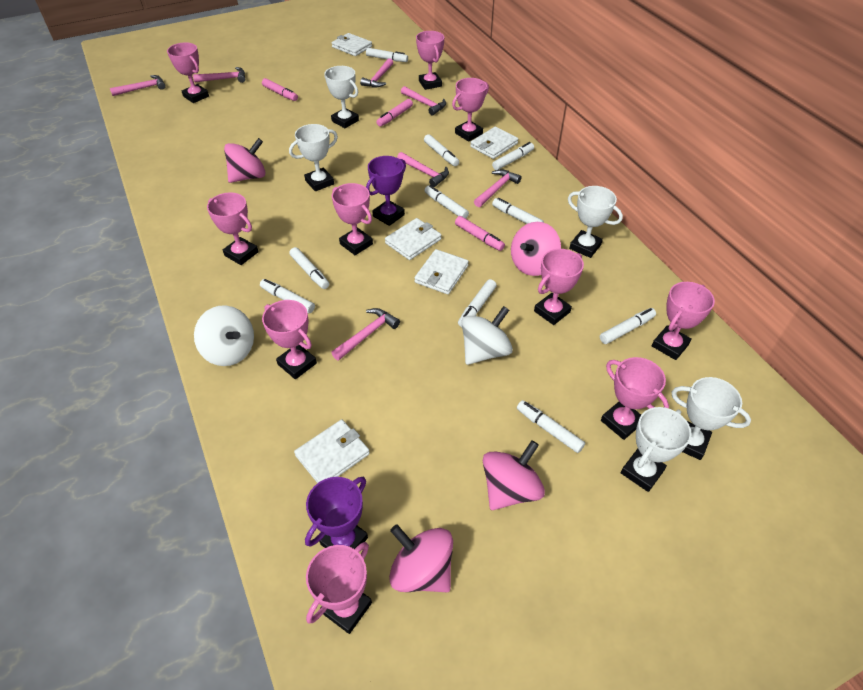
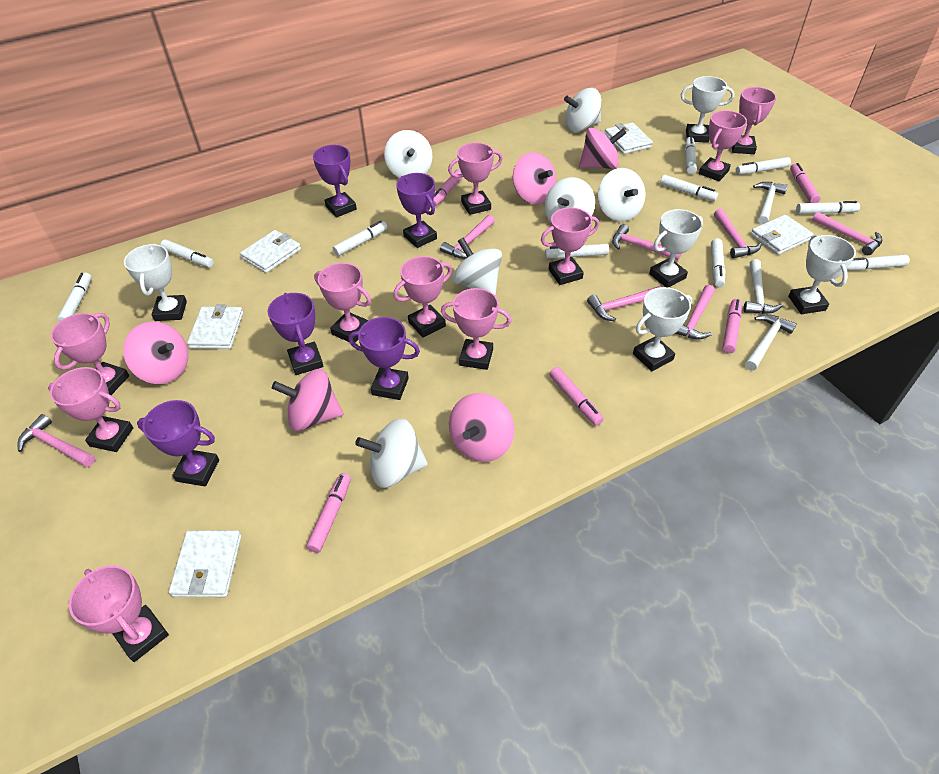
pink marker: 3 -> 5
pink spinning top: 4 -> 5
purple trophy: 2 -> 5
white hammer: 0 -> 3
white spinning top: 2 -> 6

